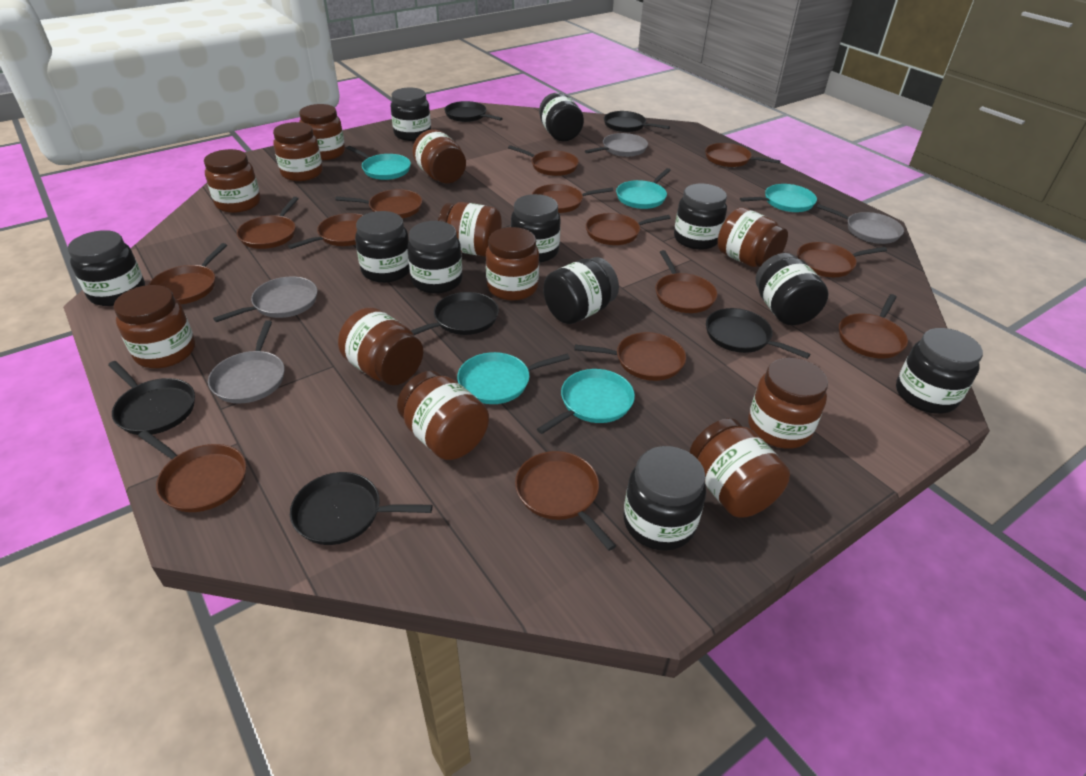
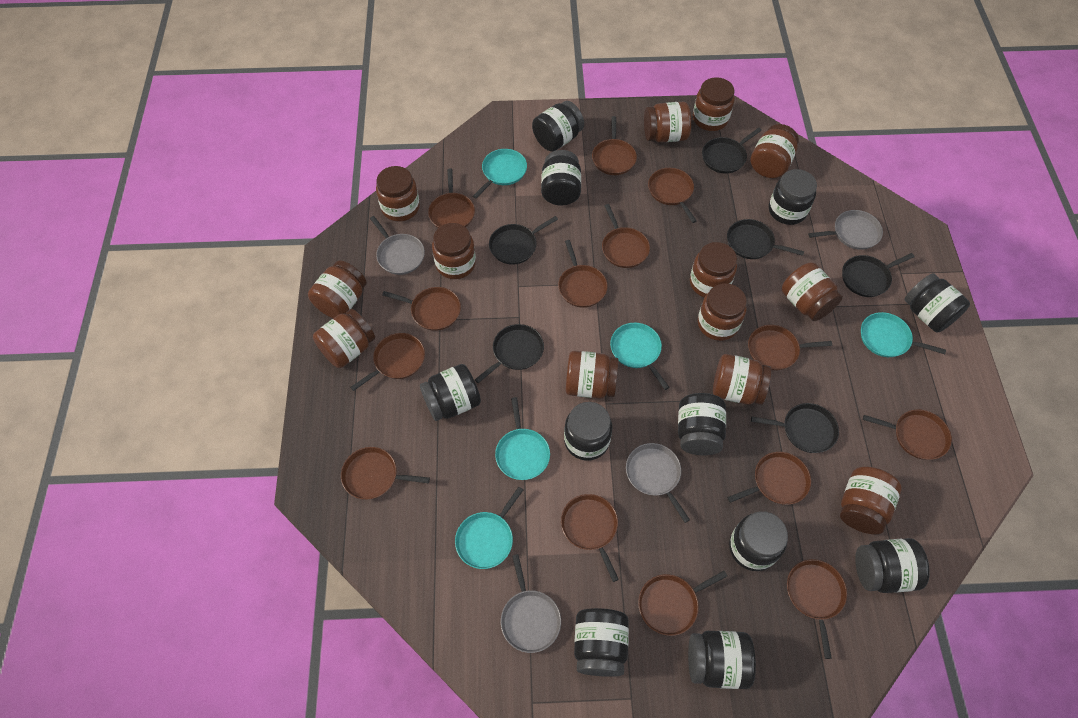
brown jar: 12 -> 13

